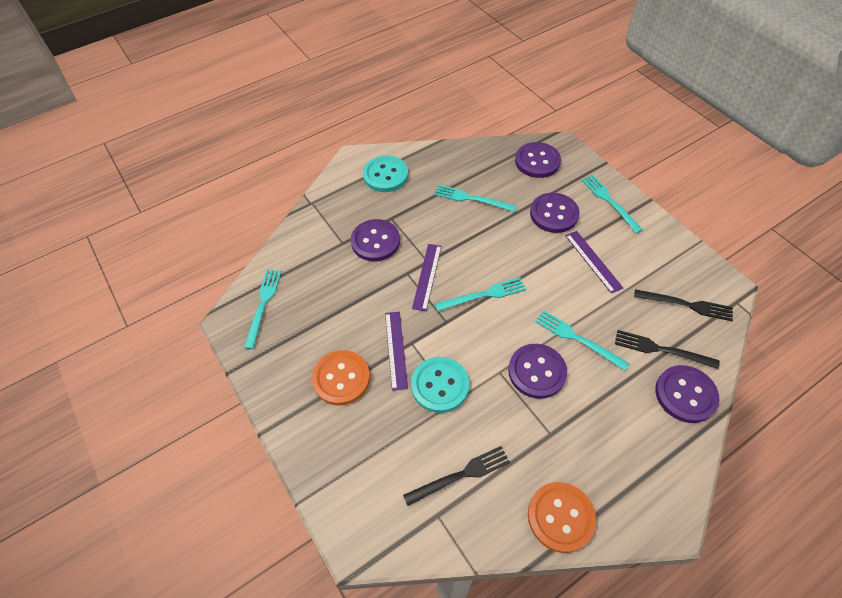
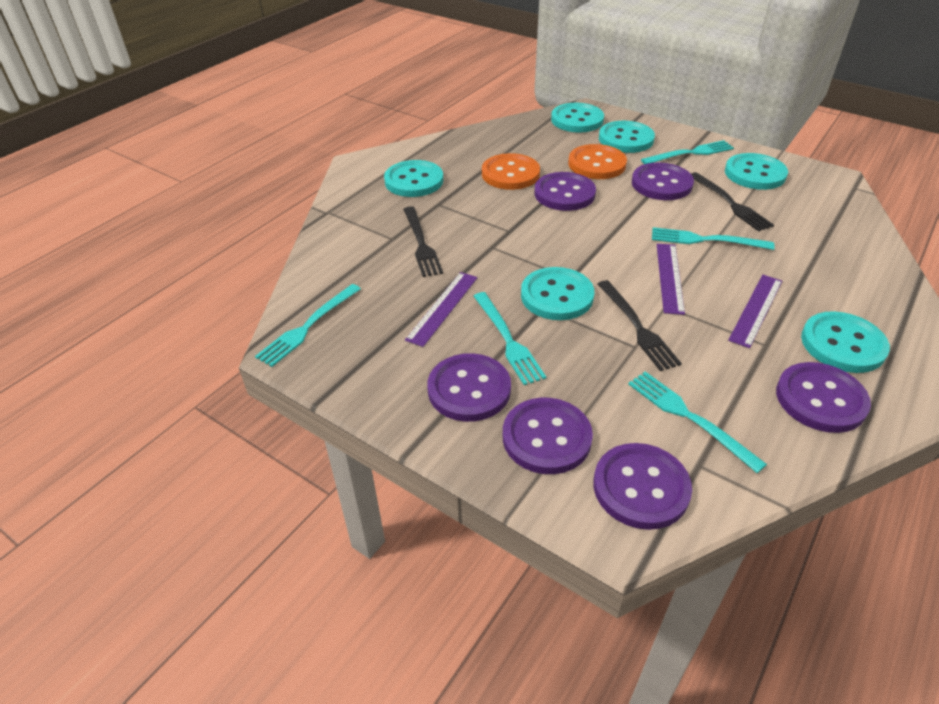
purple button: 5 -> 6
turquoise button: 2 -> 6

